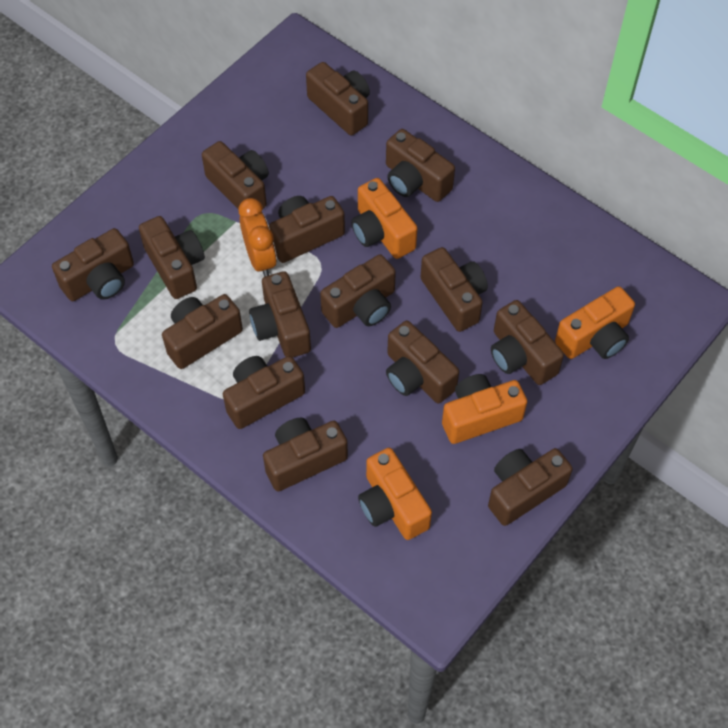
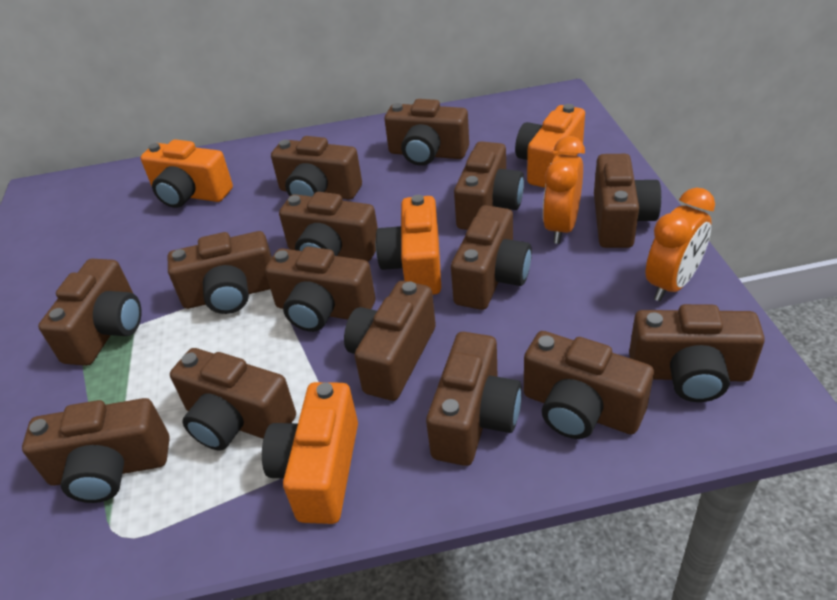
orange clock: 1 -> 2

